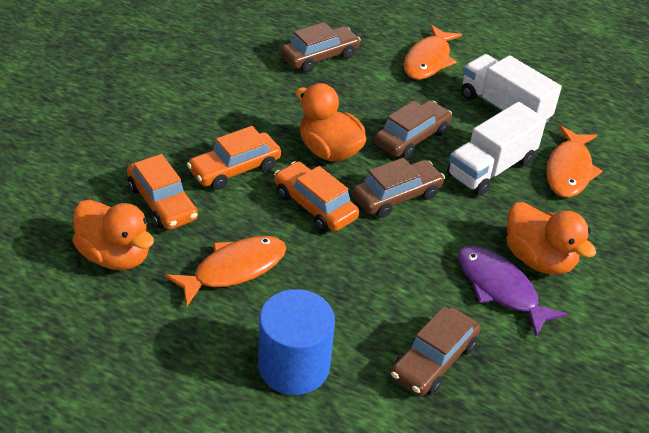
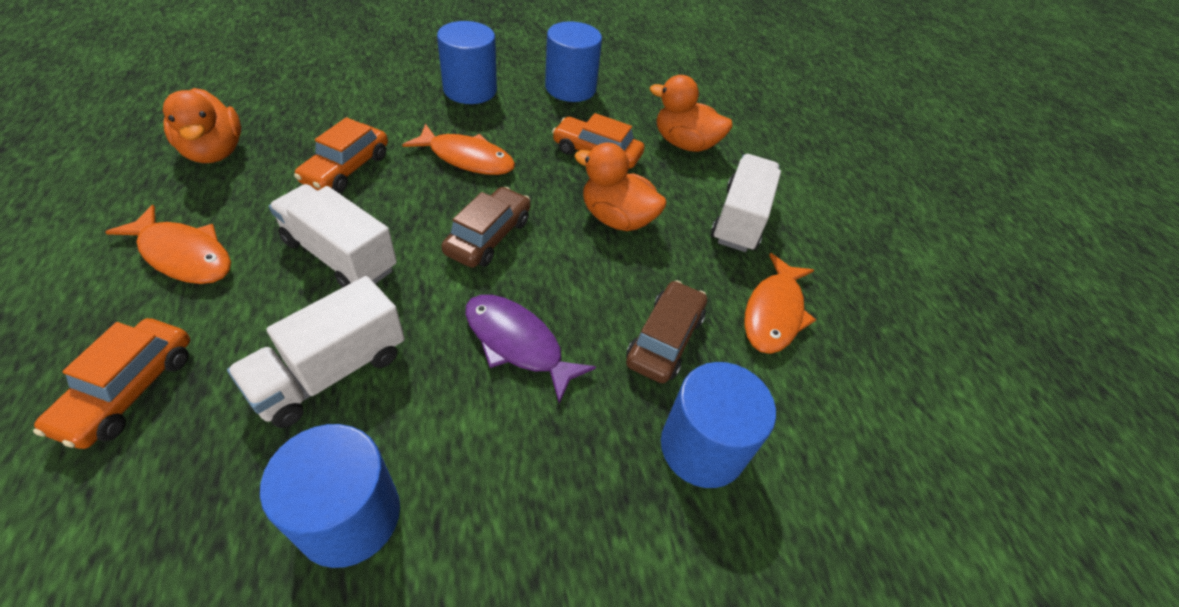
blue cylinder: 1 -> 4
brown car: 4 -> 2
white truck: 2 -> 3

